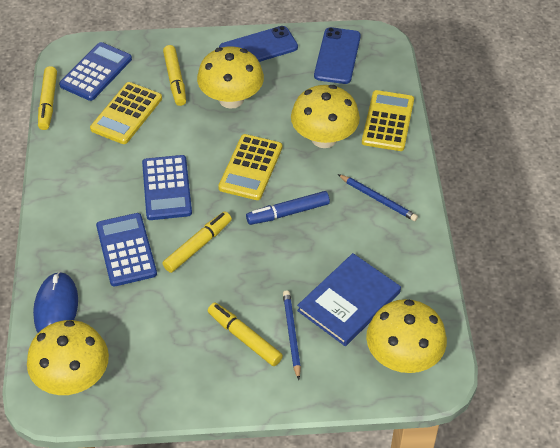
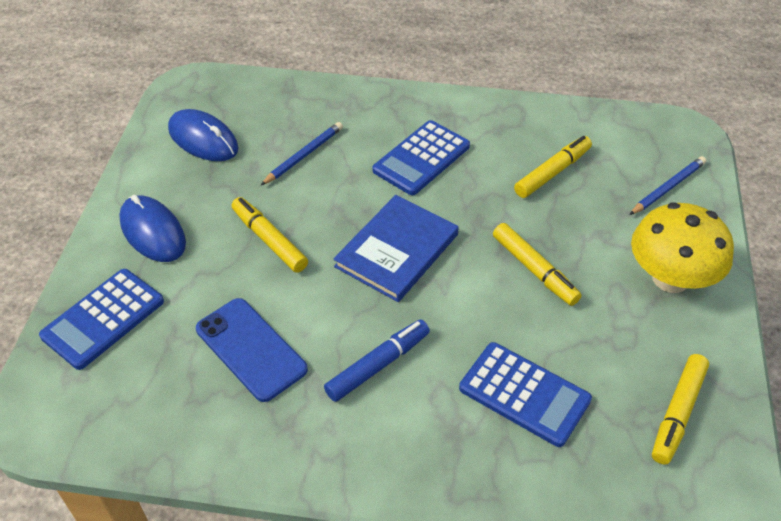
blue mouse: 1 -> 2
blue phone: 2 -> 1
yellow calculator: 3 -> 0
yellow mushroom: 4 -> 1

